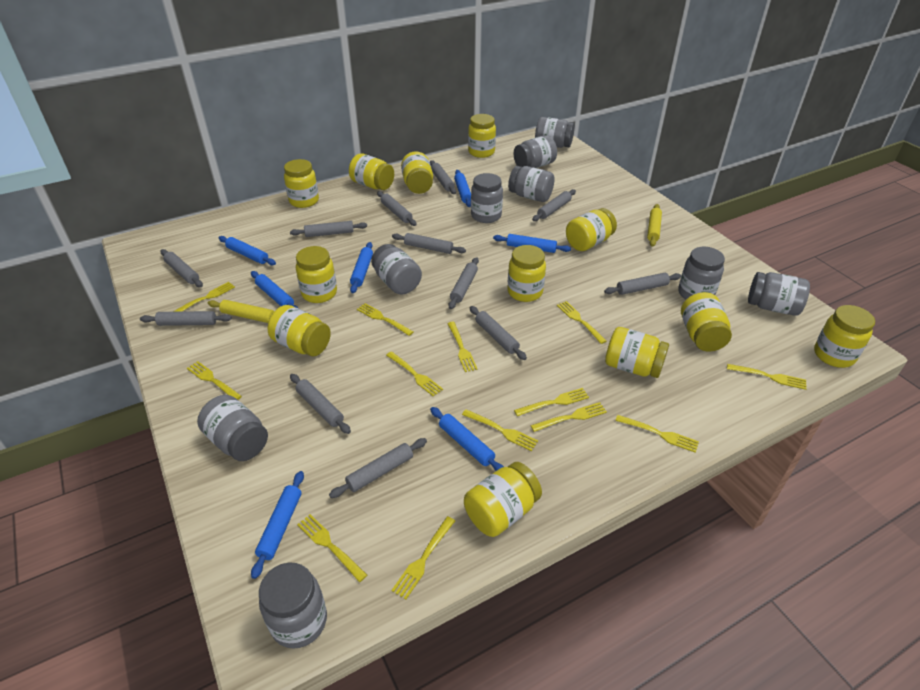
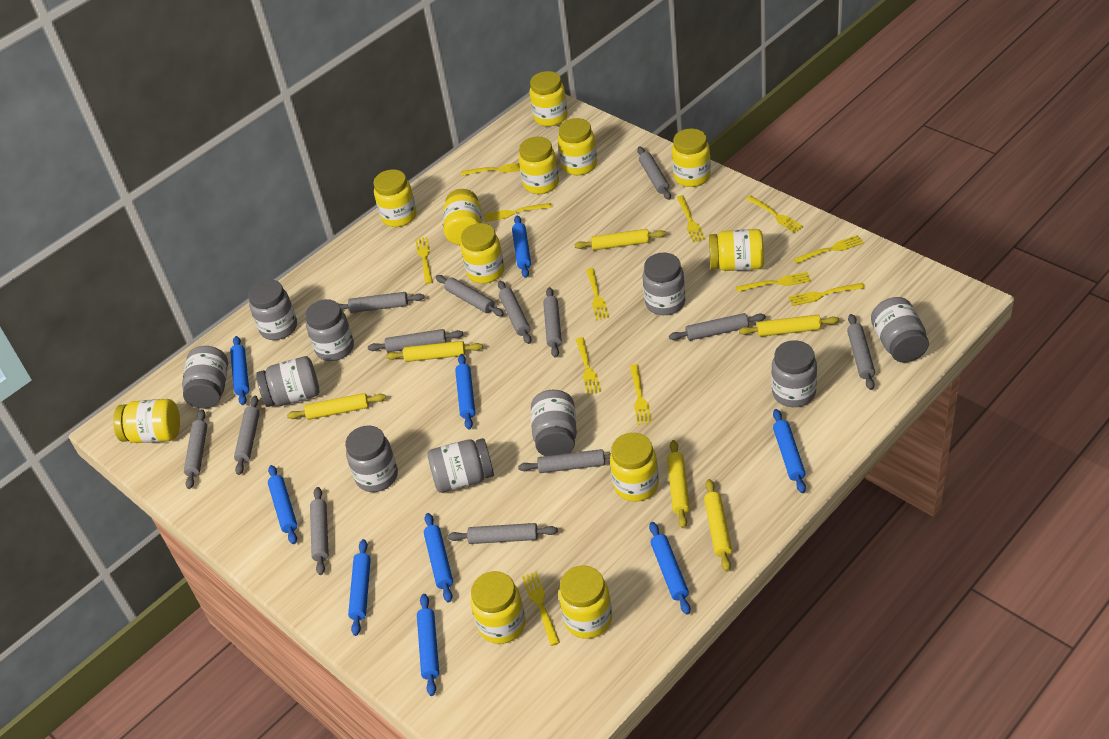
blue rolling pin: 7 -> 9
grey jar: 9 -> 10
grey rolling pin: 12 -> 13
yellow fork: 13 -> 12
yellow rolling pin: 2 -> 6

